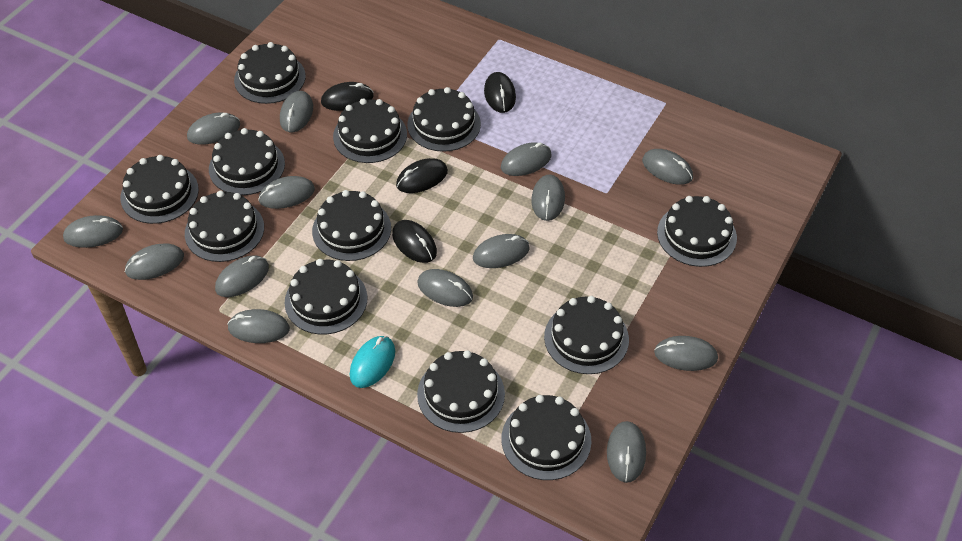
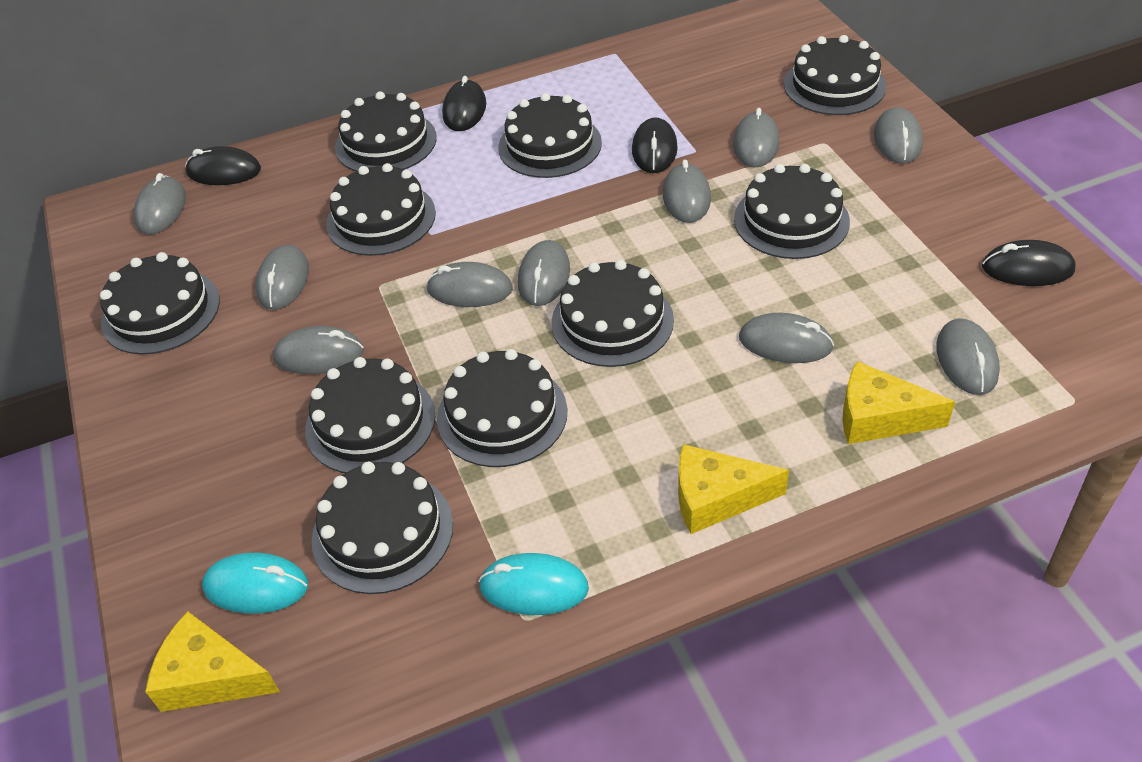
black cake: 12 -> 10
grey mouse: 14 -> 10
turquoise mouse: 1 -> 2
yellow cheese: 0 -> 3

